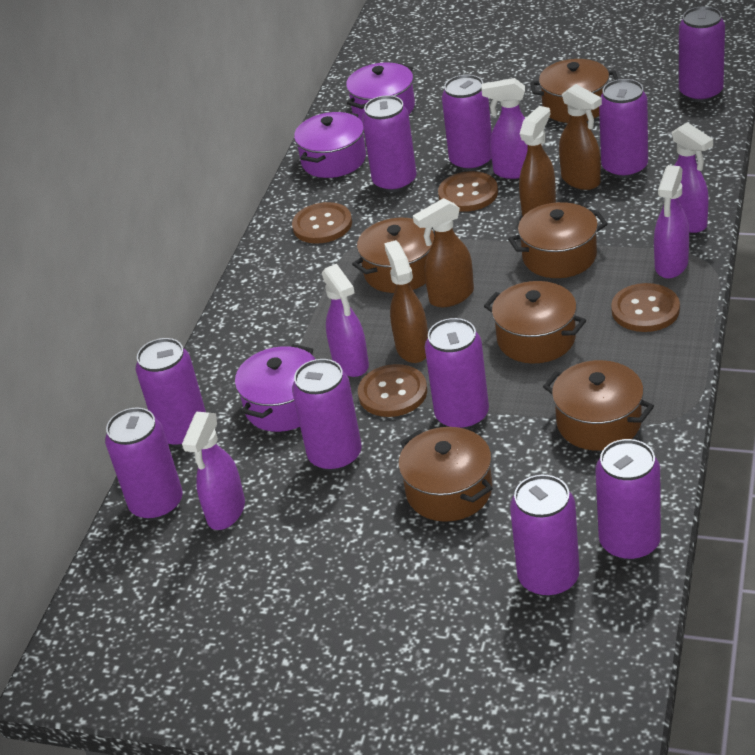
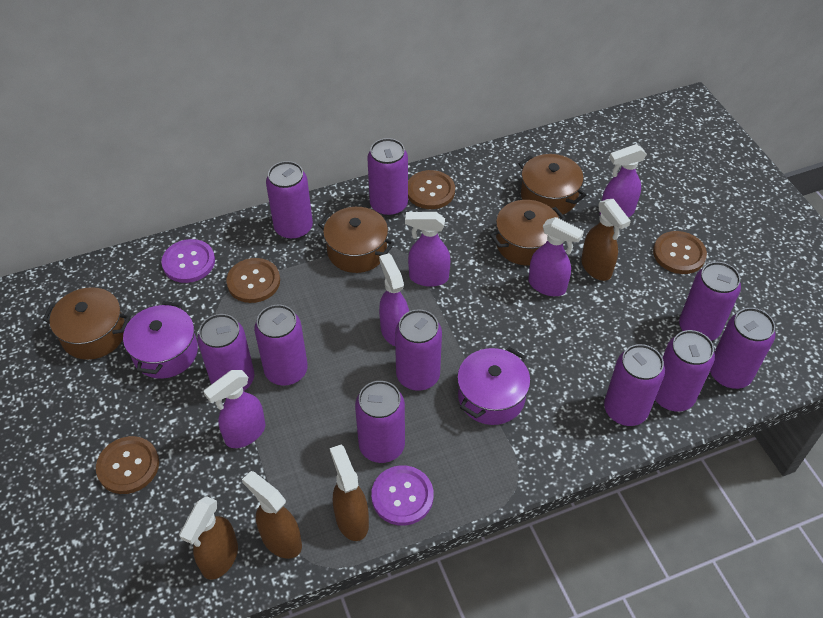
brown pot: 6 -> 4
purple button: 0 -> 2
purple pot: 3 -> 2

